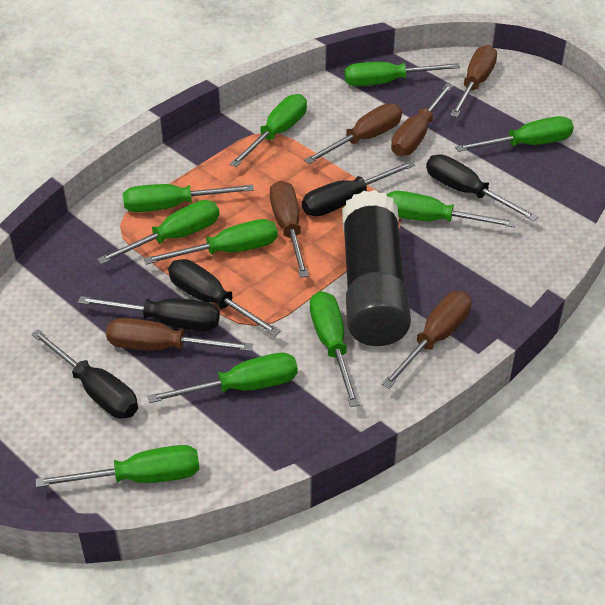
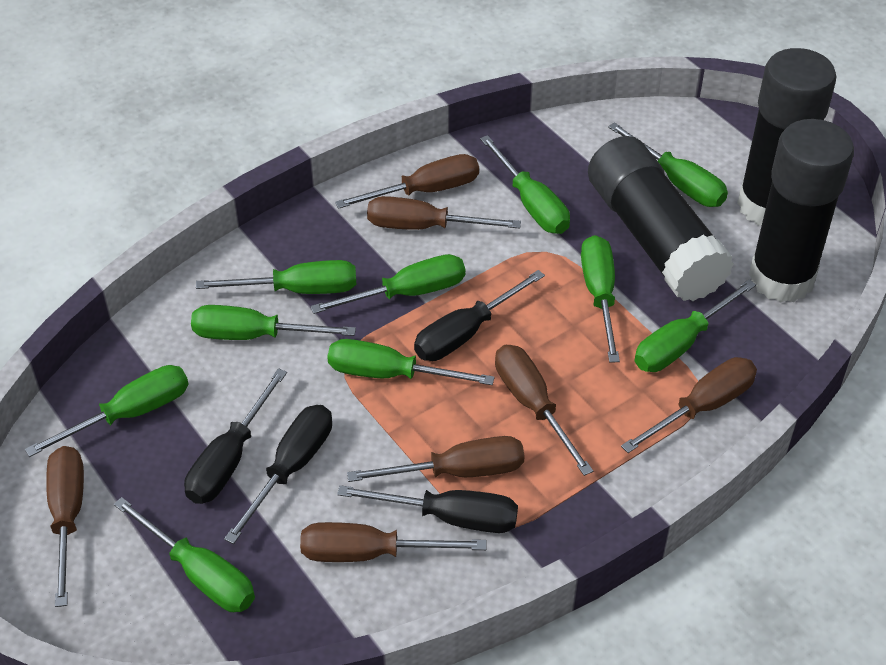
black glue stick: 1 -> 3
black screwdriver: 5 -> 4
brown screwdriver: 6 -> 7

